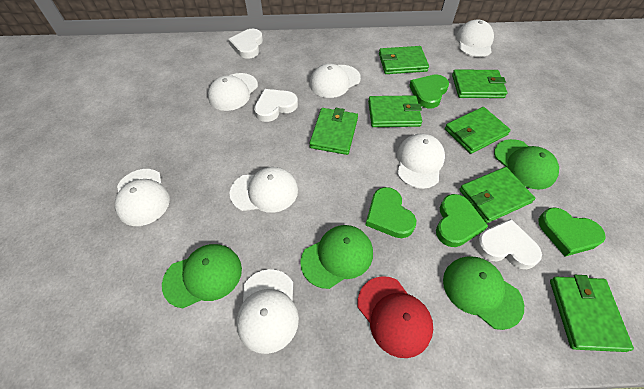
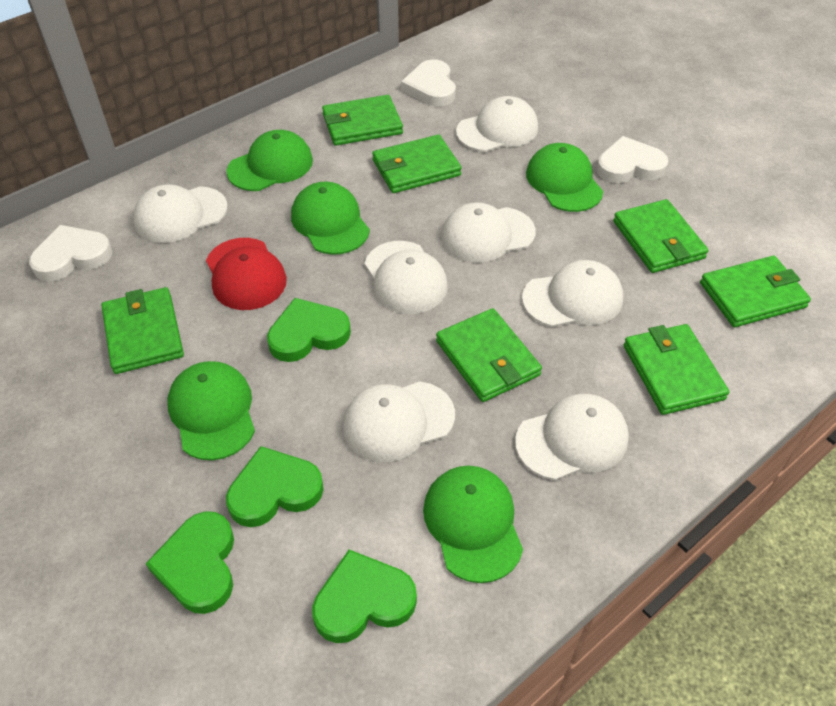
green cap: 4 -> 5

